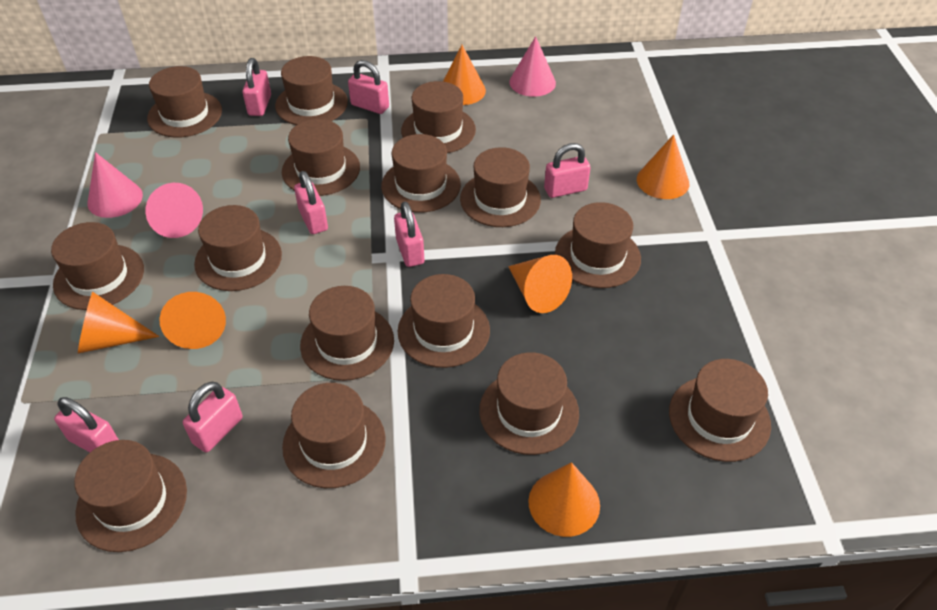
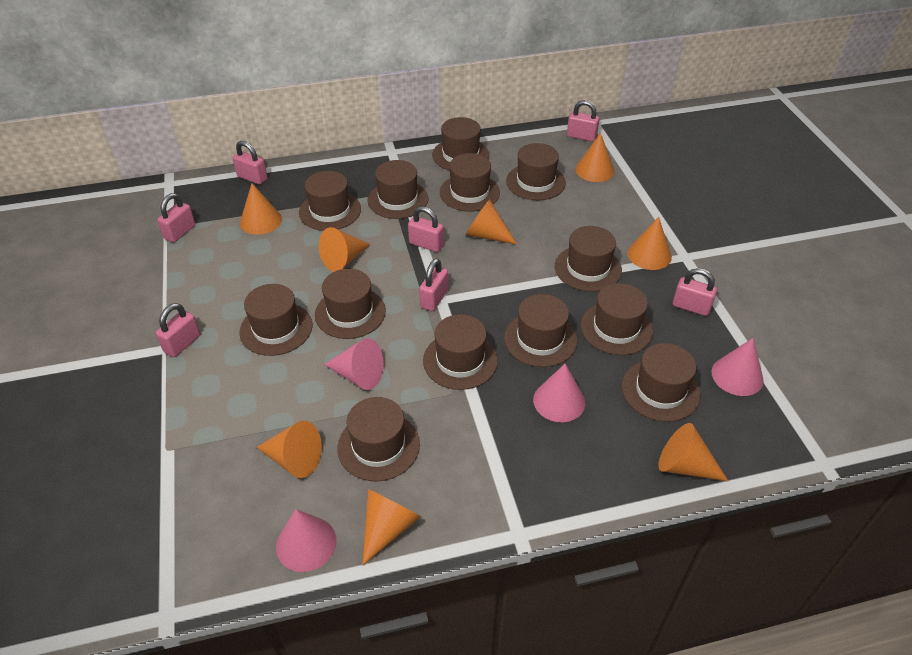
brown hat: 15 -> 13
orange cone: 6 -> 8
pink cone: 3 -> 4

